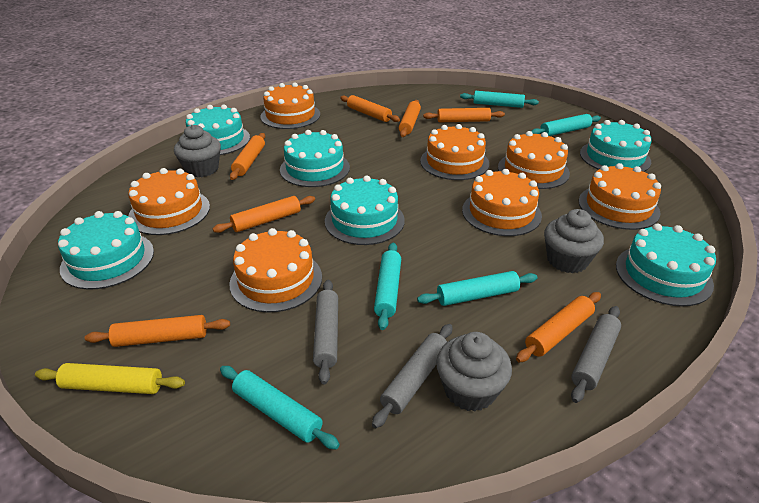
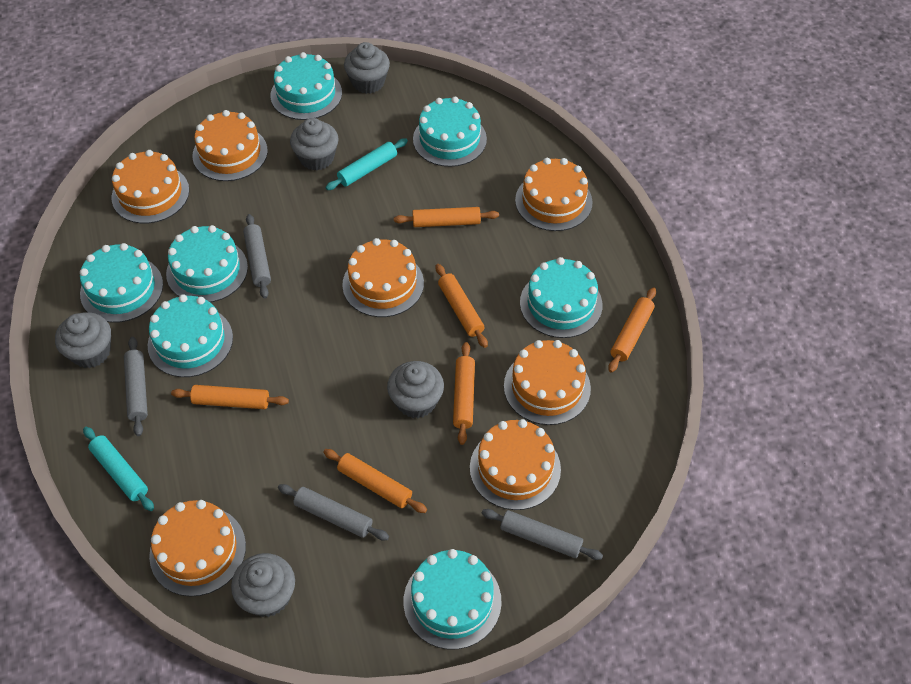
grey cupcake: 3 -> 5
grey rolling pin: 3 -> 4
orange rolling pin: 7 -> 6
turquoise cake: 6 -> 7
turquoise rolling pin: 5 -> 2
yellow rolling pin: 1 -> 0

